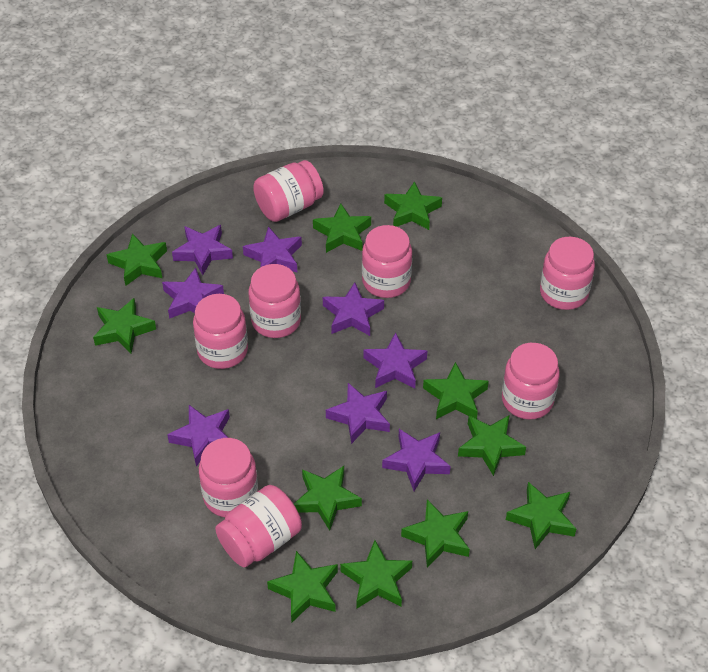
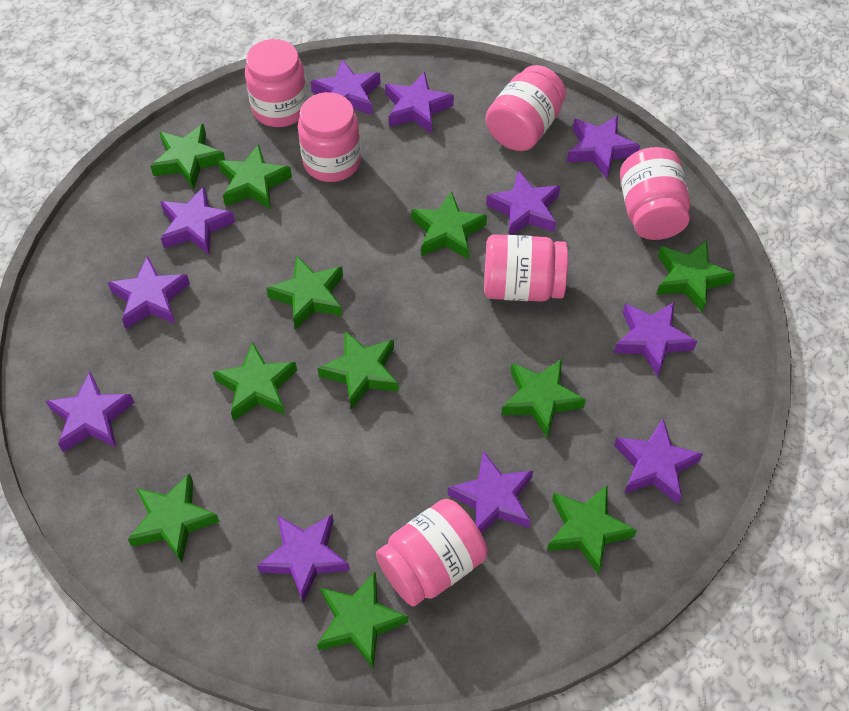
pink jar: 8 -> 6
purple star: 8 -> 11

